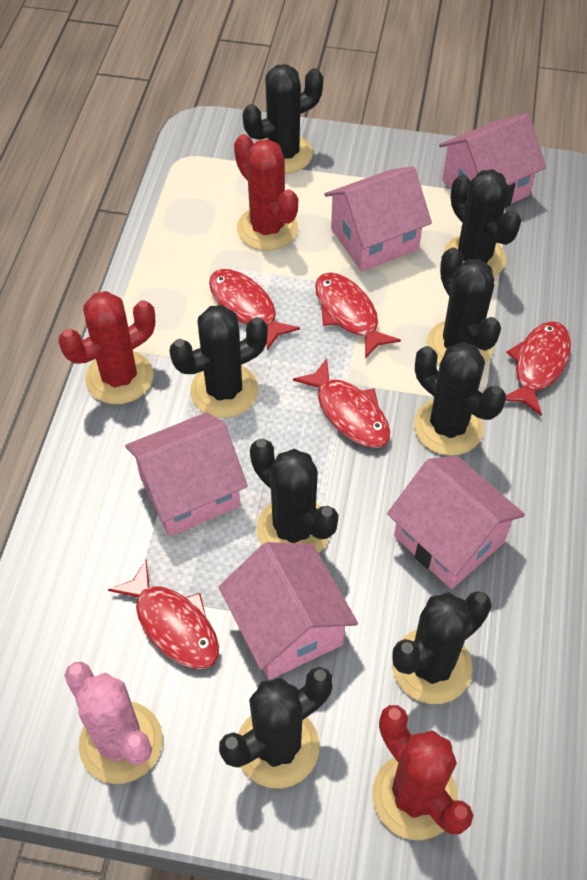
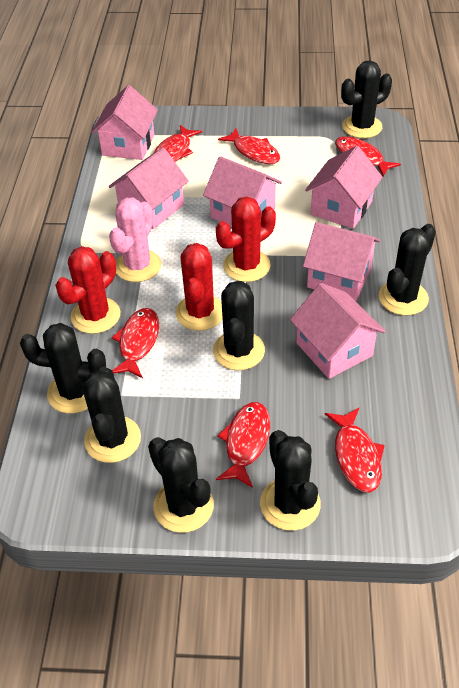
black cactus: 8 -> 7
pink house: 5 -> 6
red fish: 5 -> 6

